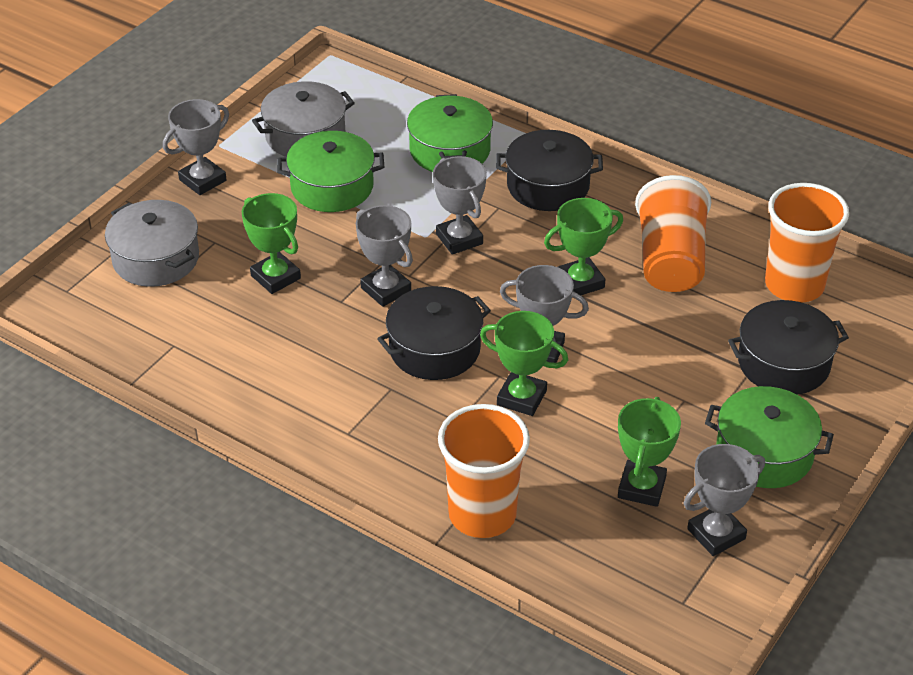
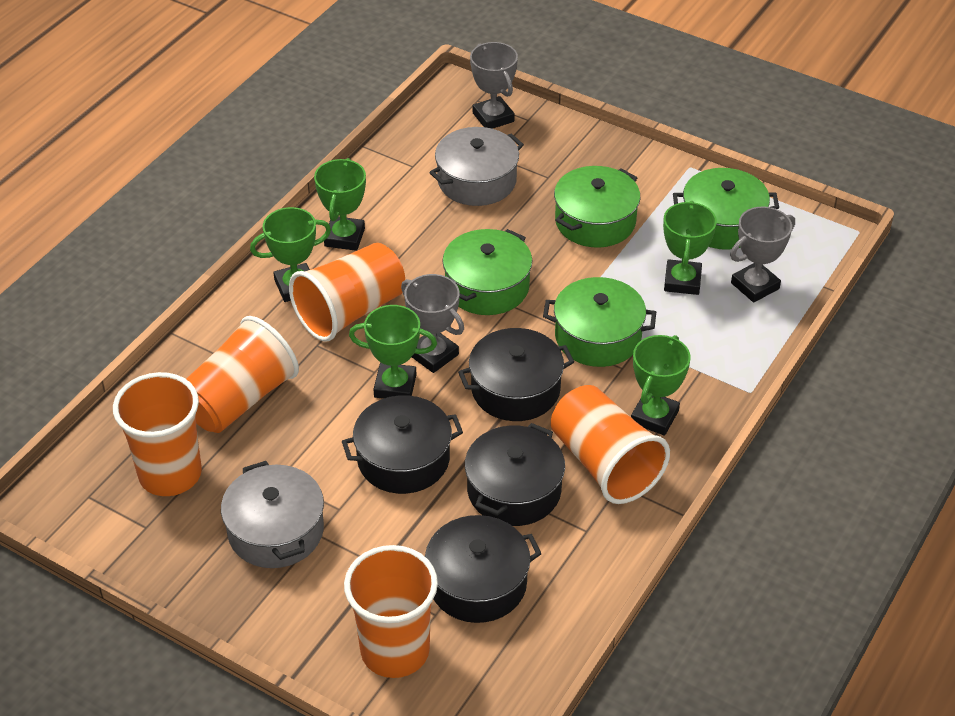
black pot: 3 -> 4
green pot: 3 -> 4
green trophy: 4 -> 5
grey trophy: 5 -> 3
orange cup: 3 -> 5

